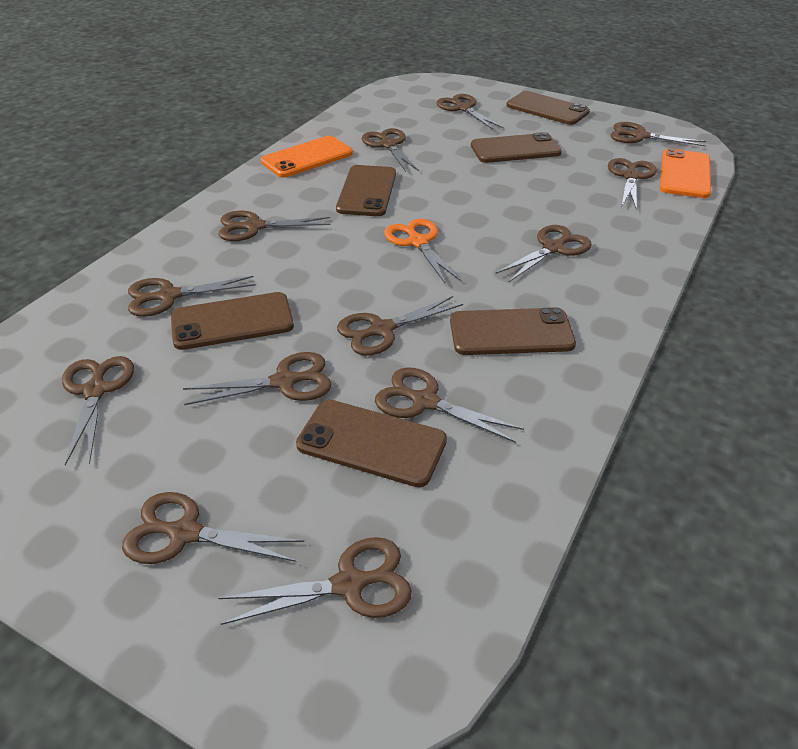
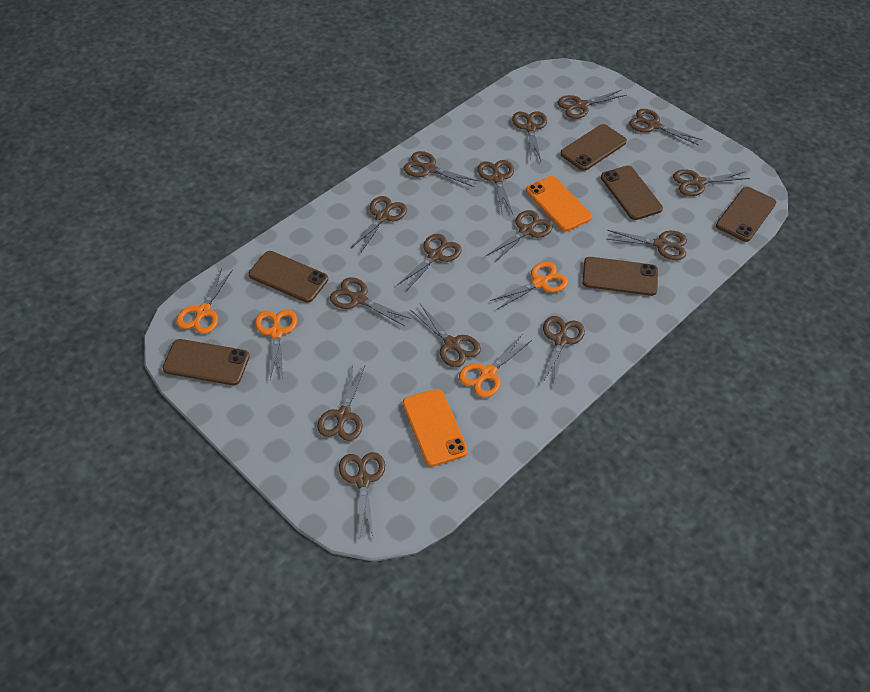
brown scissors: 13 -> 15
orange scissors: 1 -> 4

